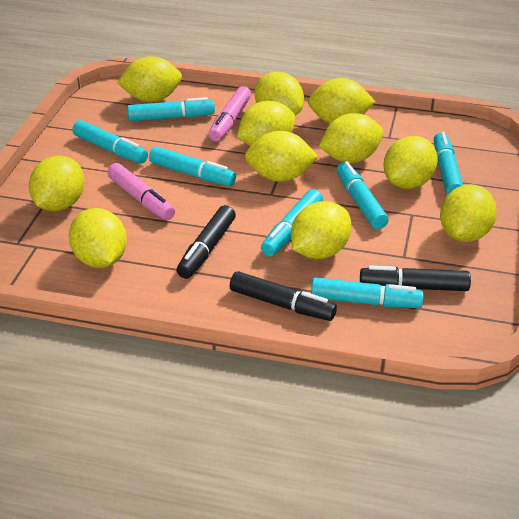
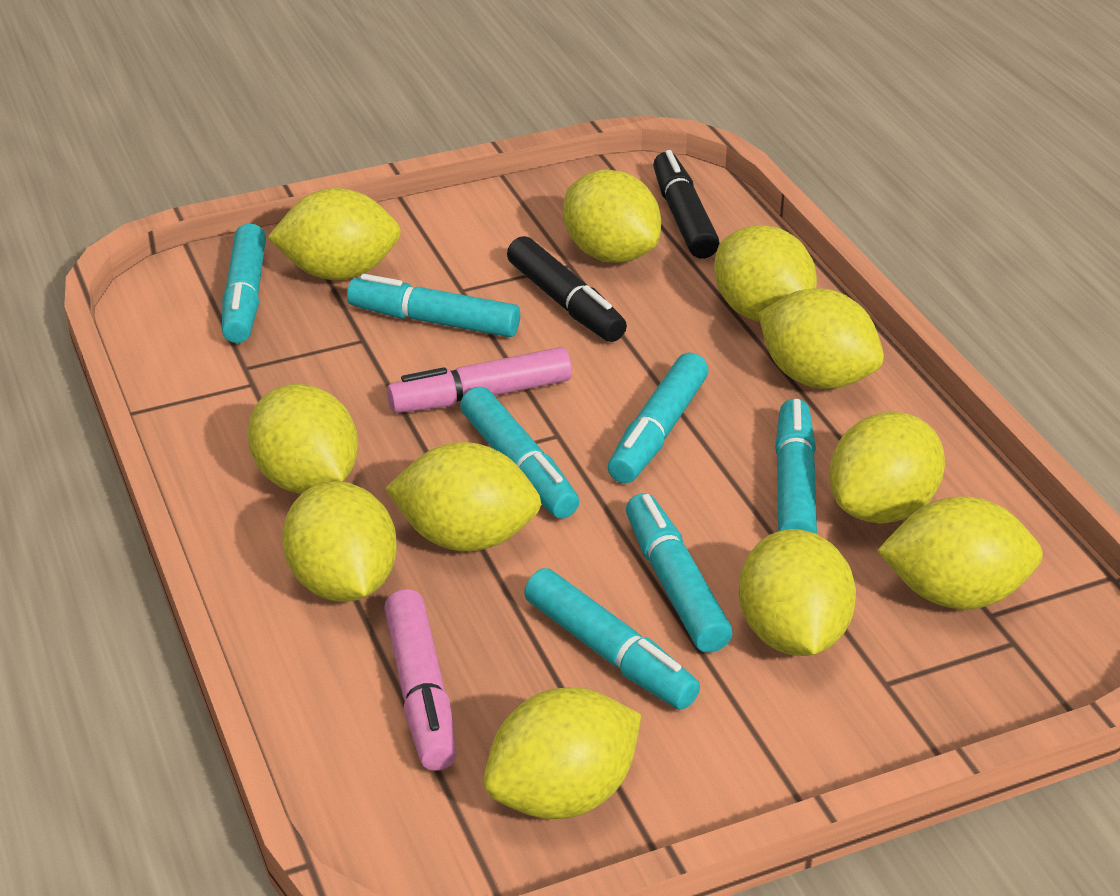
black marker: 3 -> 2

